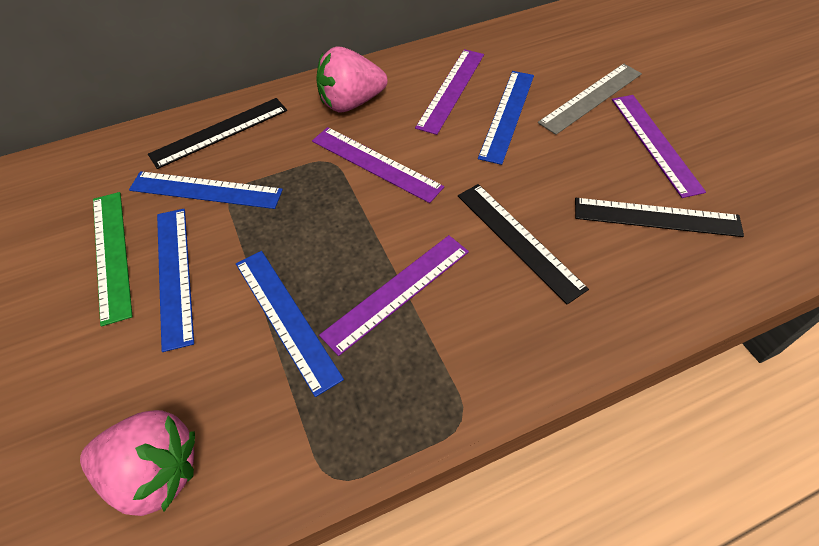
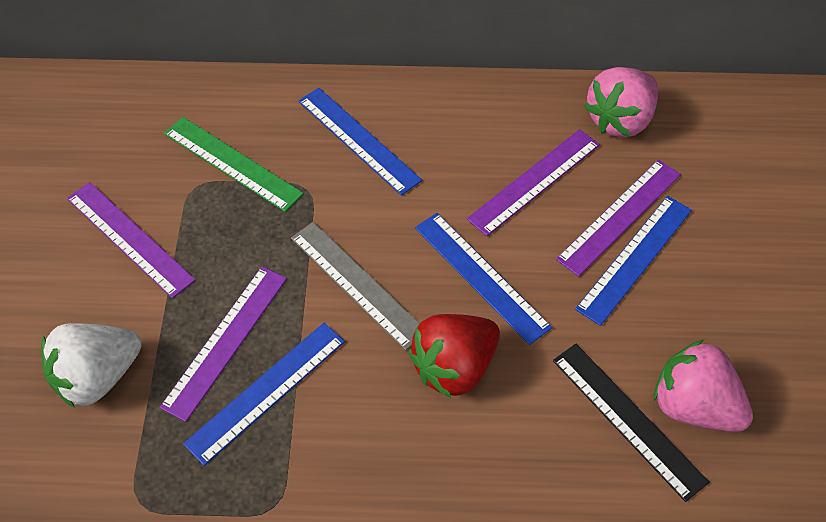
black ruler: 3 -> 1
red strawberry: 0 -> 1
white strawberry: 0 -> 1

